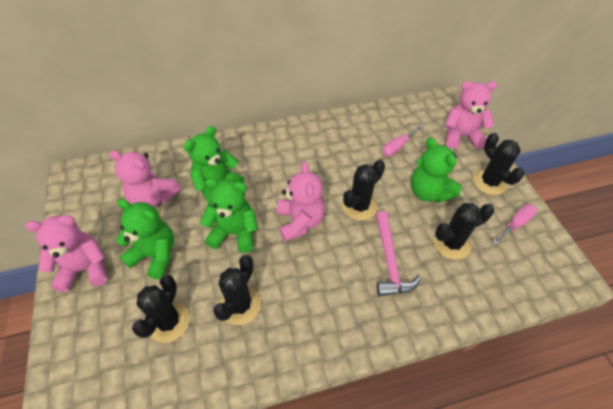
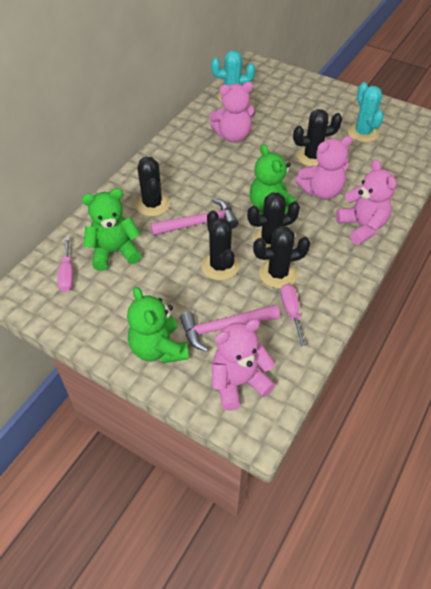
green teddy bear: 4 -> 3
pink hammer: 1 -> 2
turquoise cactus: 0 -> 2

